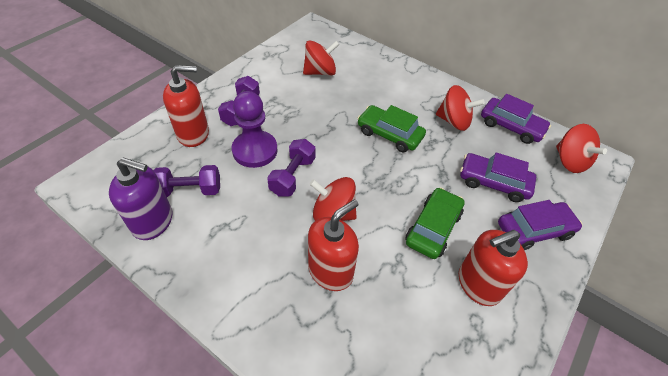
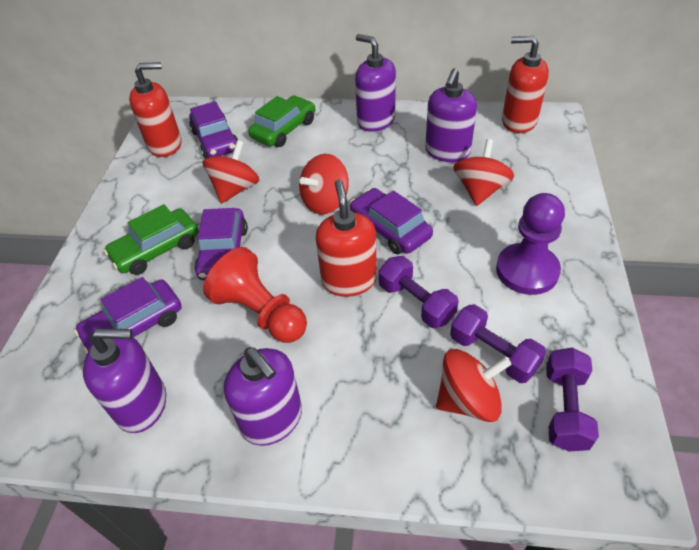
purple car: 3 -> 4
purple soap dispenser: 1 -> 4
red pawn: 0 -> 1

